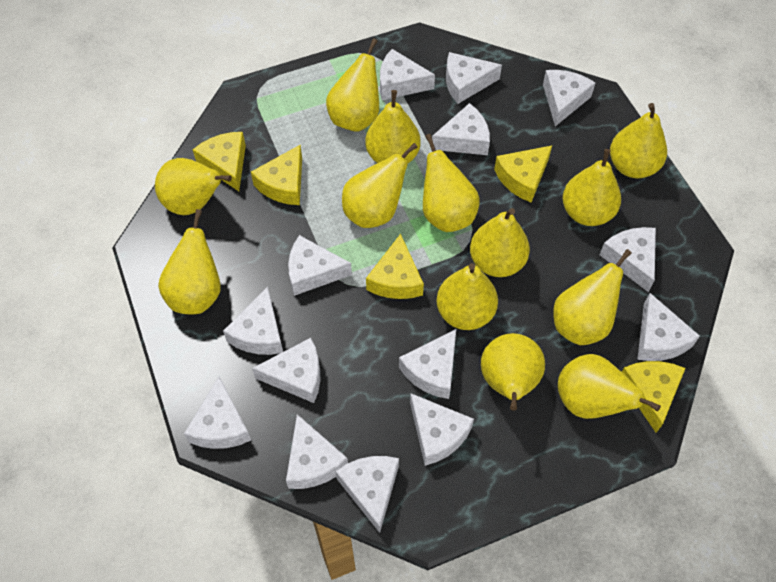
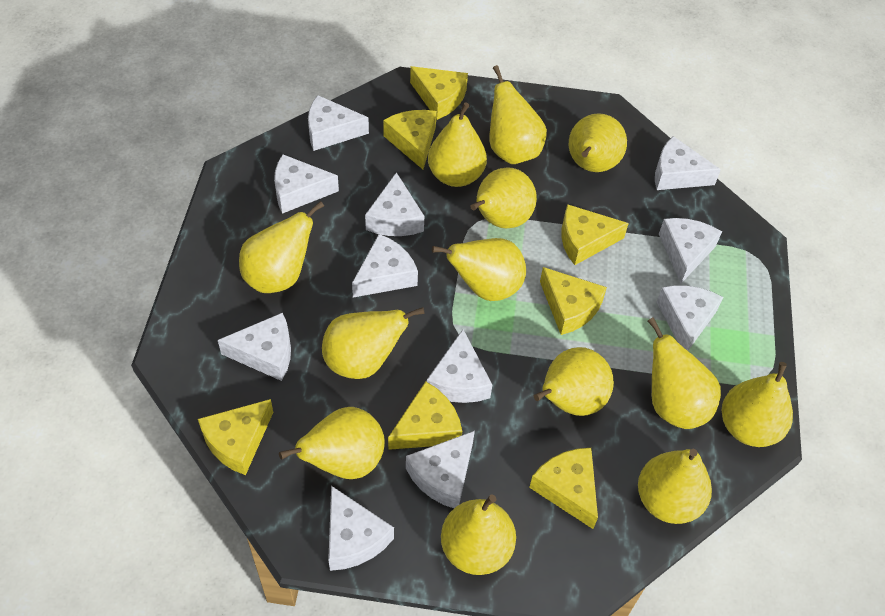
white cheese: 14 -> 11
yellow cheese: 5 -> 7

